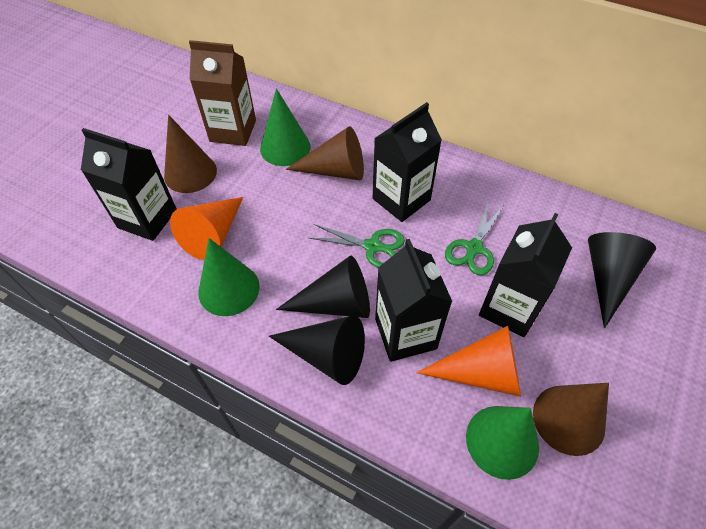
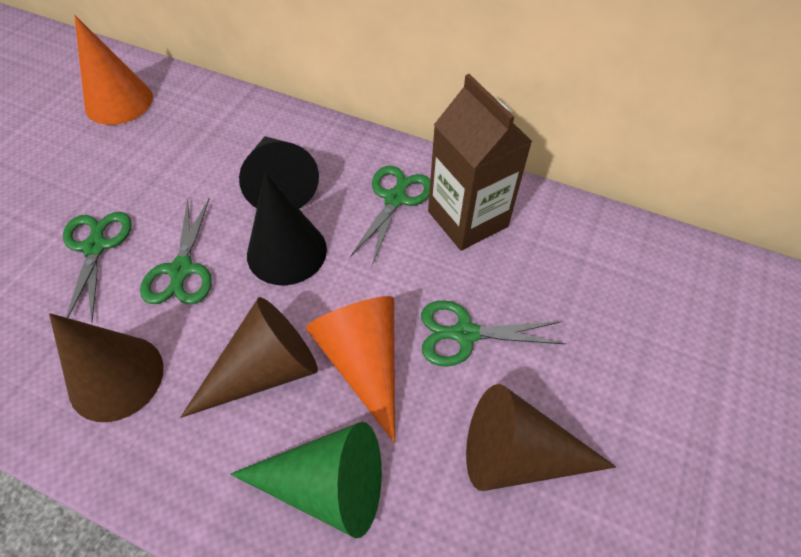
black carton: 4 -> 0
black cone: 3 -> 2
green cone: 3 -> 1
green scissors: 2 -> 4

